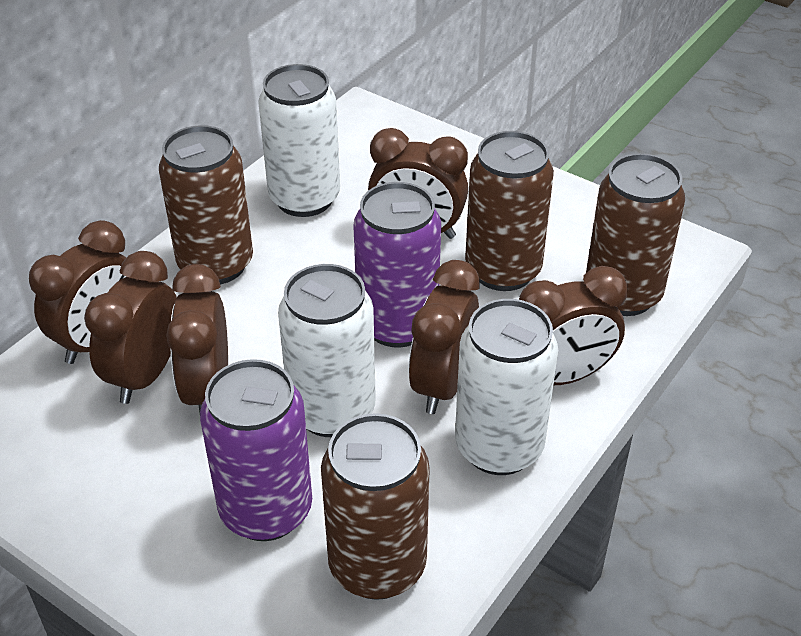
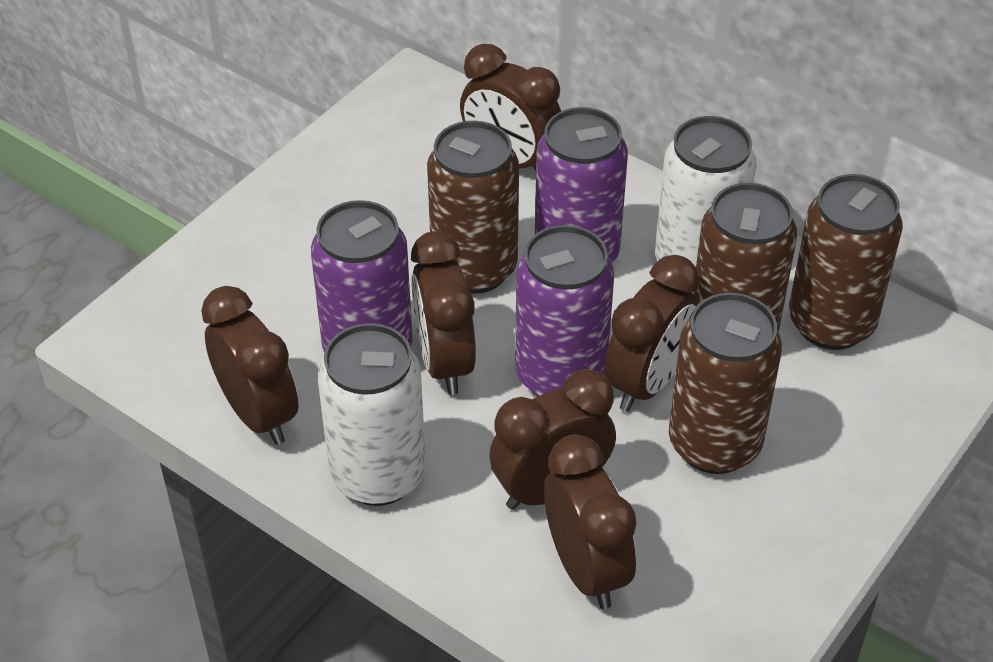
purple can: 2 -> 3
white can: 3 -> 2

